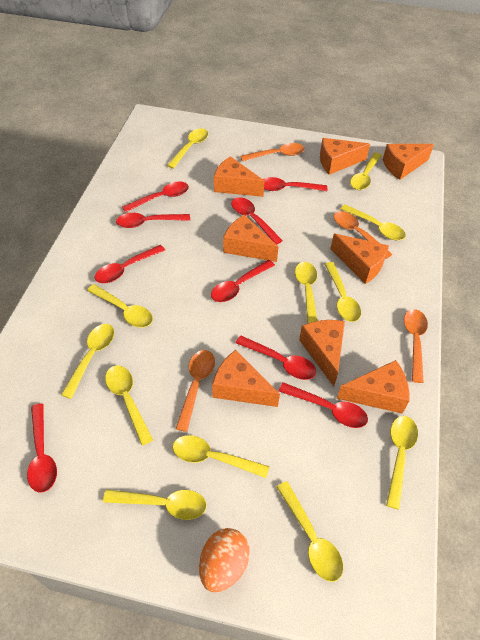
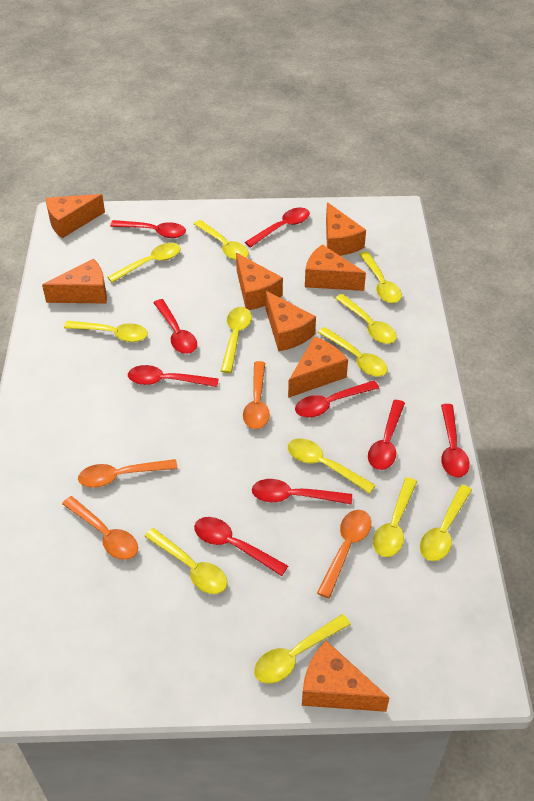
orange egg: 1 -> 0

